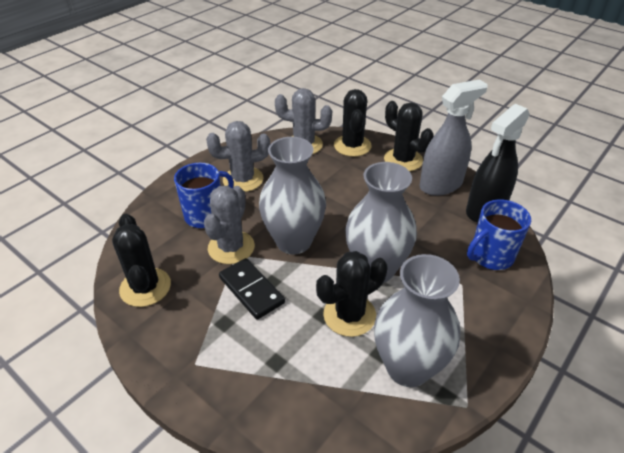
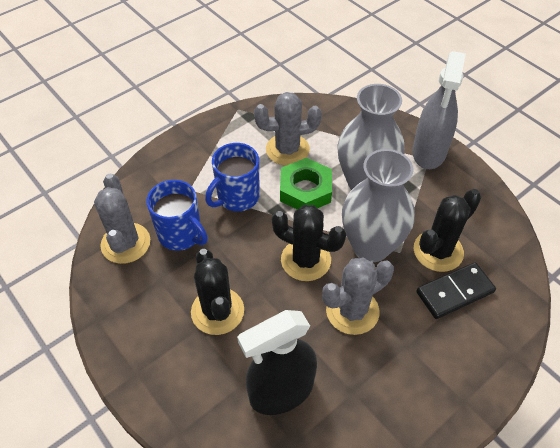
black cactus: 4 -> 3
green nut: 0 -> 1
grey vase: 3 -> 2

